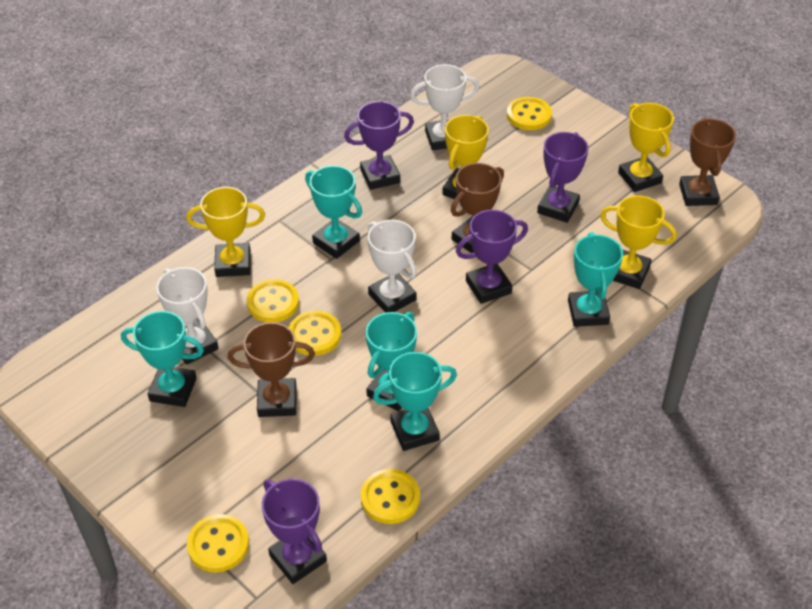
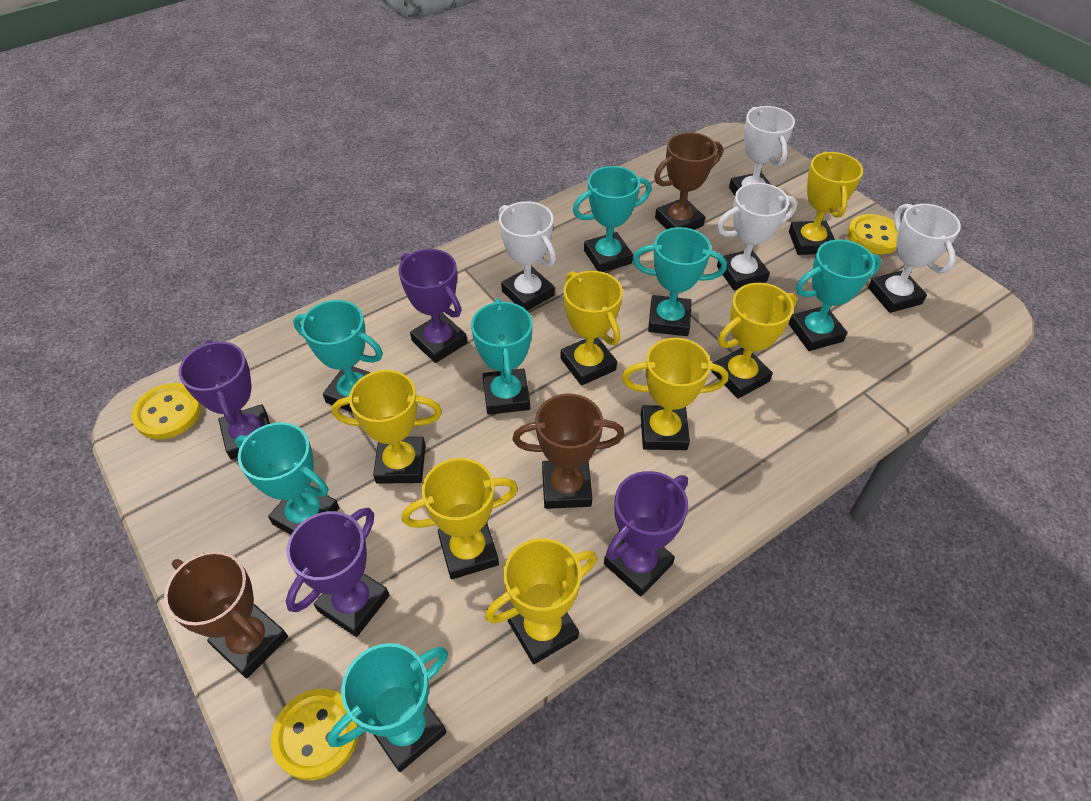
turquoise trophy: 5 -> 7
white trophy: 3 -> 4
yellow button: 5 -> 3
yellow trophy: 4 -> 7

